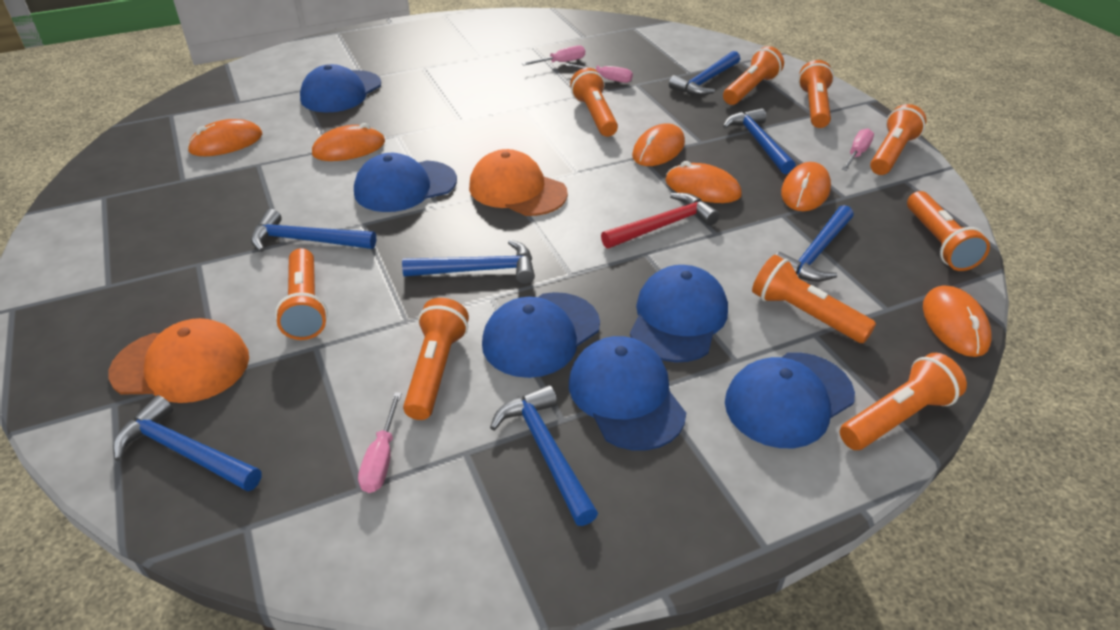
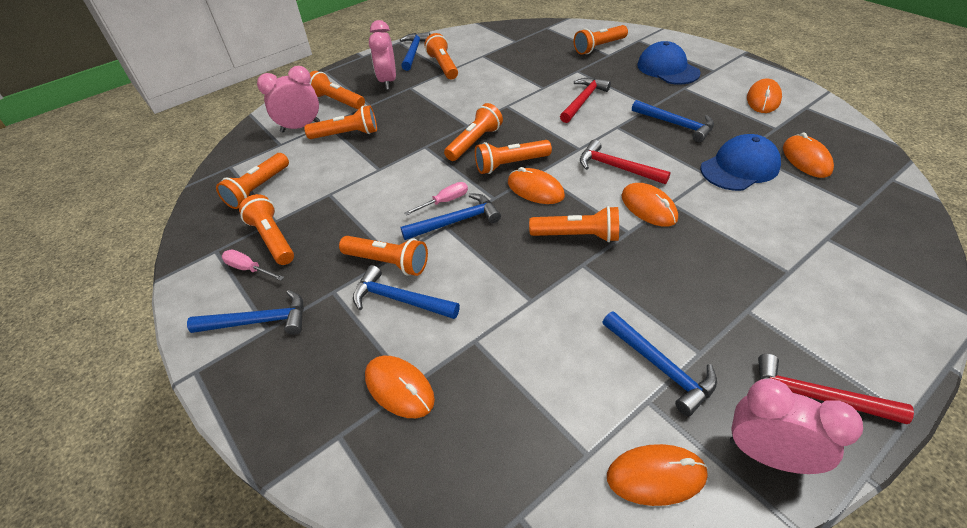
blue cap: 6 -> 2
blue hammer: 7 -> 6
orange cap: 2 -> 0
orange flashlight: 9 -> 10
pink clock: 0 -> 3
pink screwdriver: 4 -> 2
red hammer: 1 -> 3

